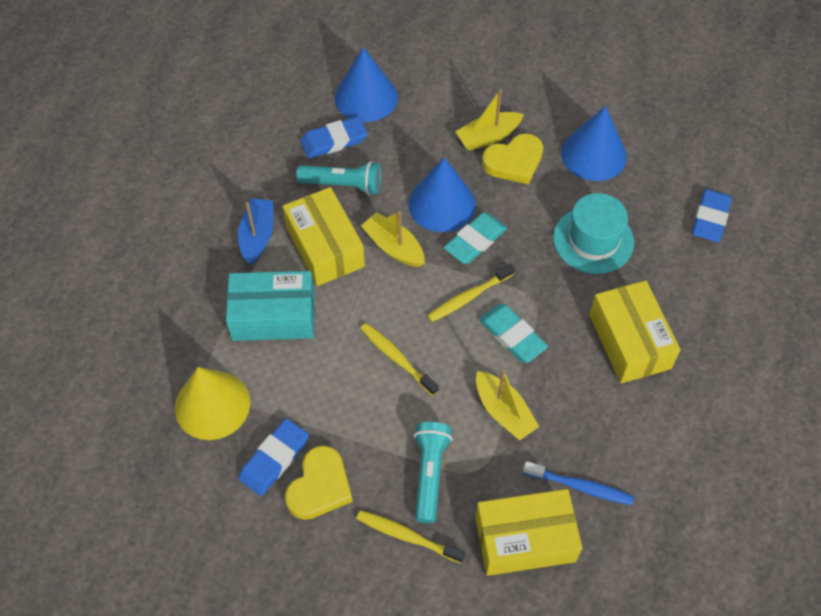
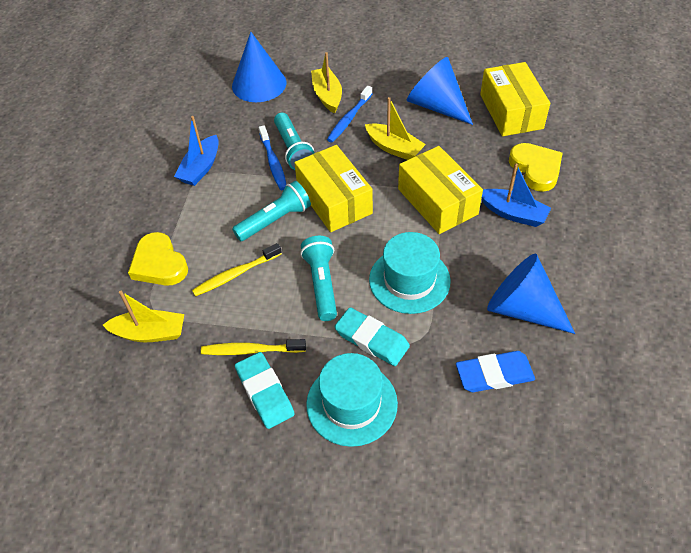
blue boat: 1 -> 2
blue eraser: 3 -> 1
blue toothbrush: 1 -> 2
turquoise box: 1 -> 0
turquoise flashlight: 2 -> 3
turquoise hat: 1 -> 2
yellow cone: 1 -> 0
yellow toothbrush: 3 -> 2

